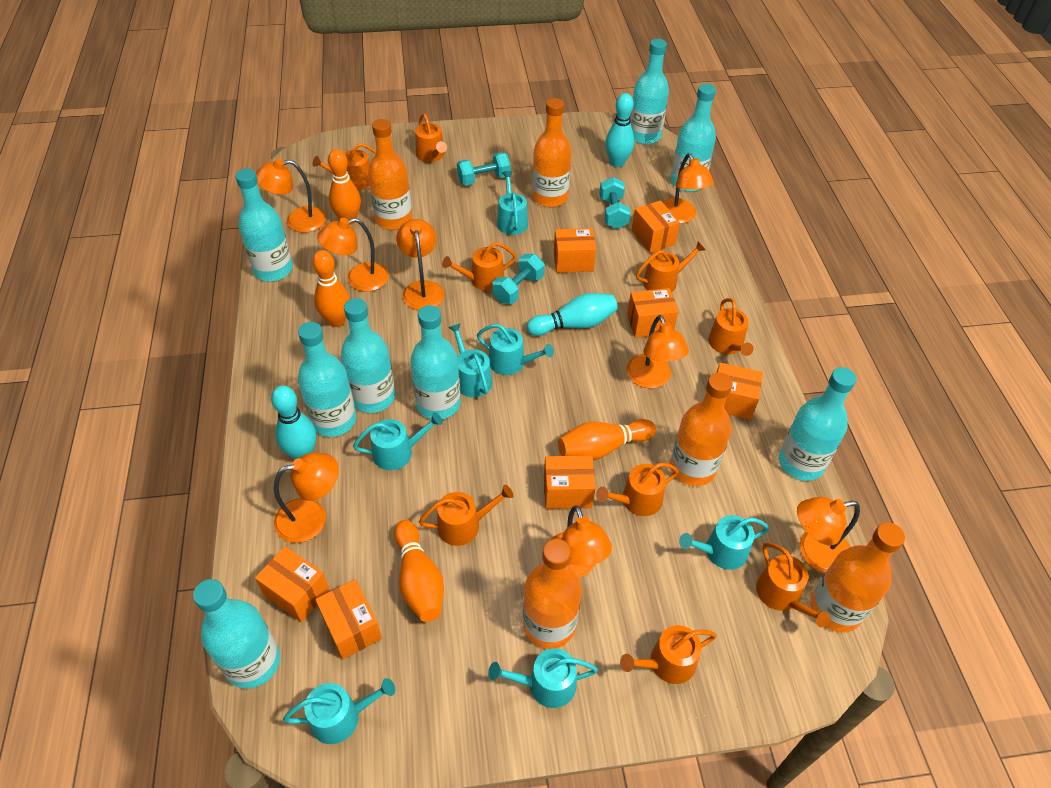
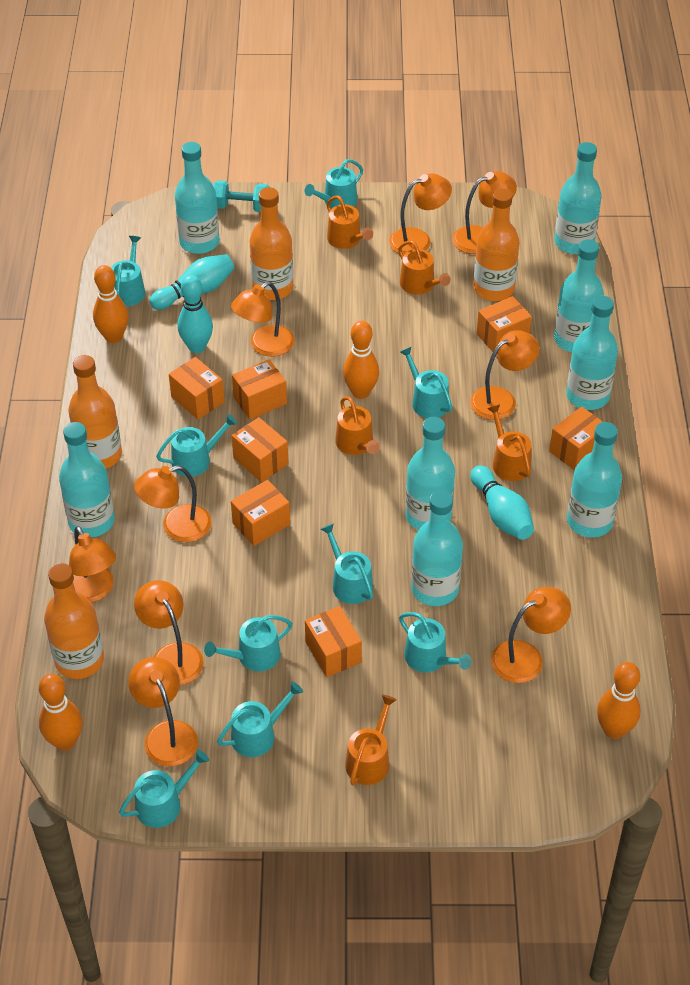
orange bottle: 5 -> 4
orange lamp: 8 -> 9
orange watering can: 9 -> 5
turquoise dumbbell: 3 -> 1
turquoise watering can: 7 -> 9

